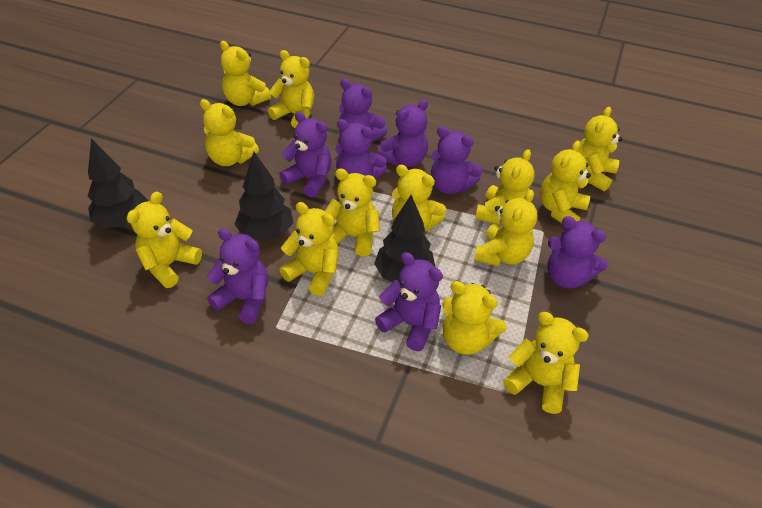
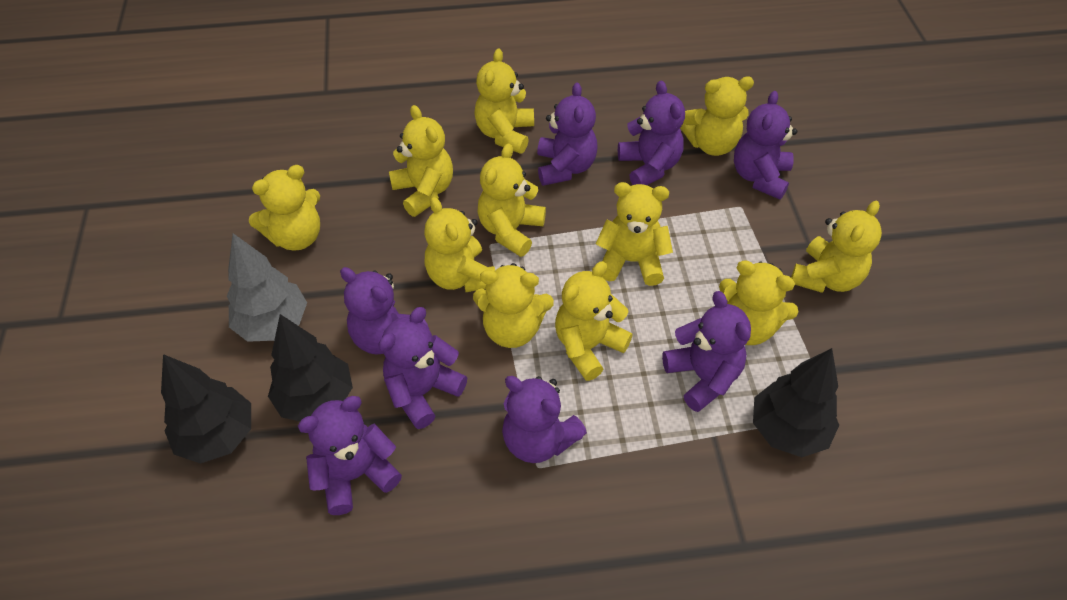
grey tree: 0 -> 1
yellow teddy bear: 13 -> 11

